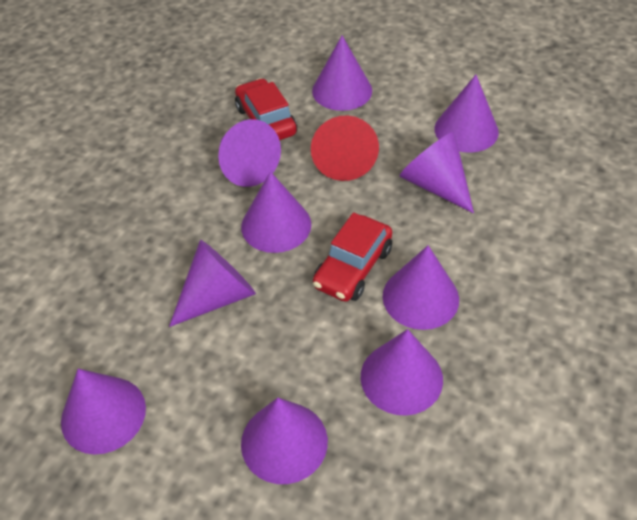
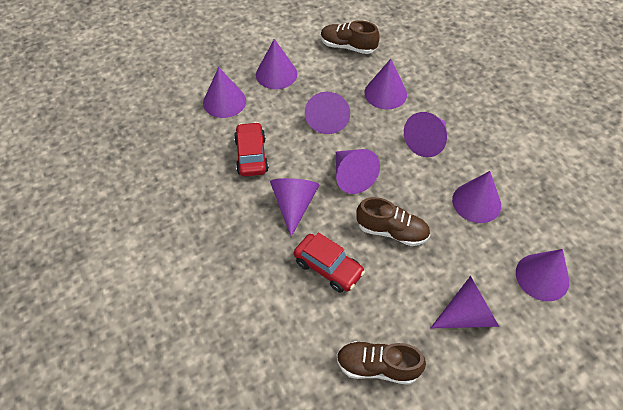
brown shoe: 0 -> 3
red cone: 1 -> 0

